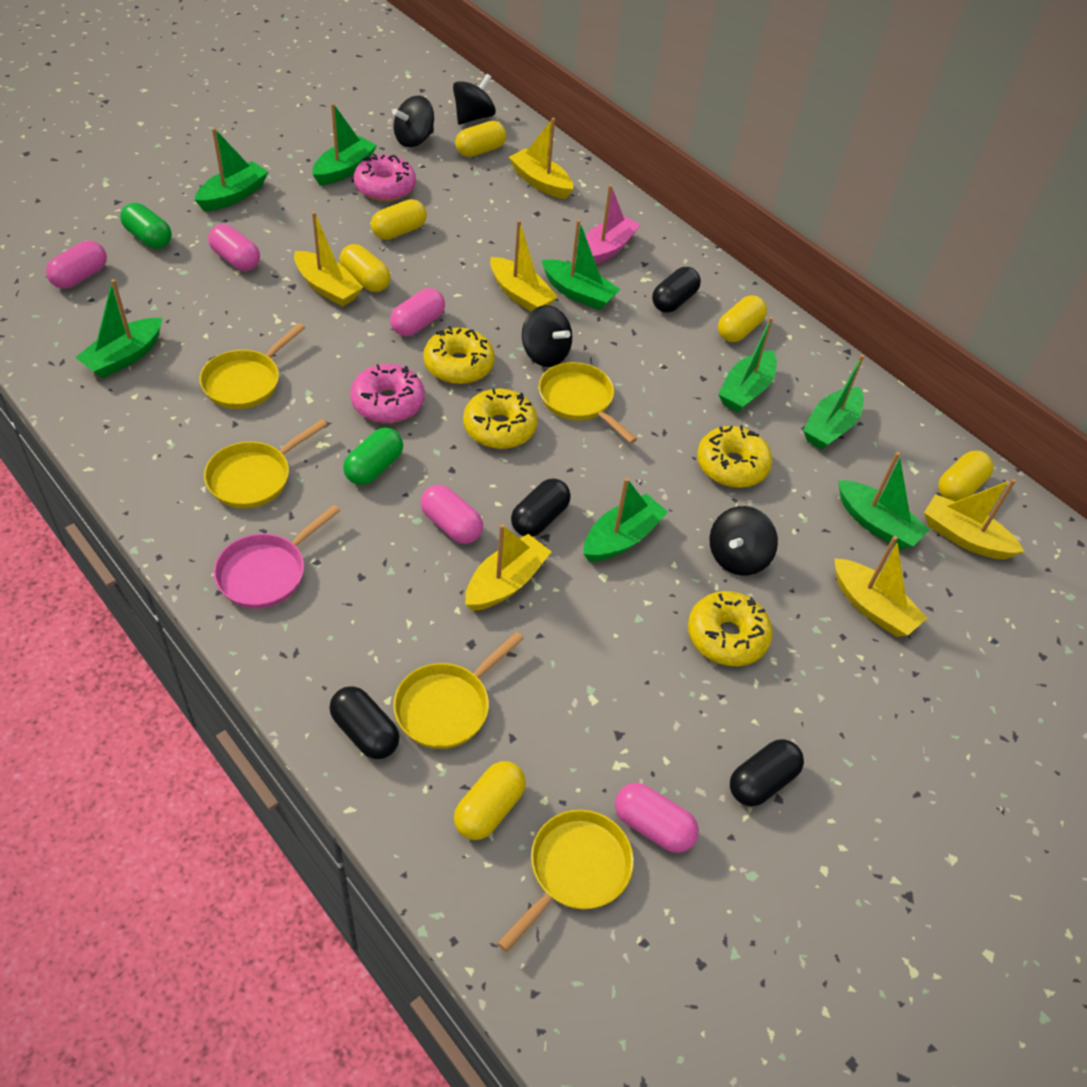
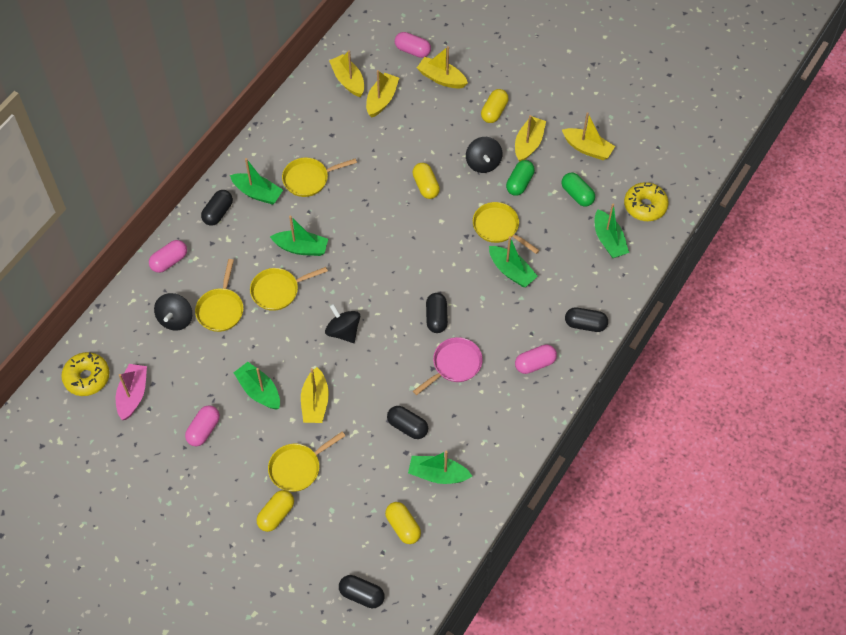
black capsule: 4 -> 5
black spinning top: 4 -> 3
green boat: 8 -> 6
pink capsule: 5 -> 4
pink donut: 2 -> 0
yellow capsule: 6 -> 4
yellow donut: 4 -> 2

